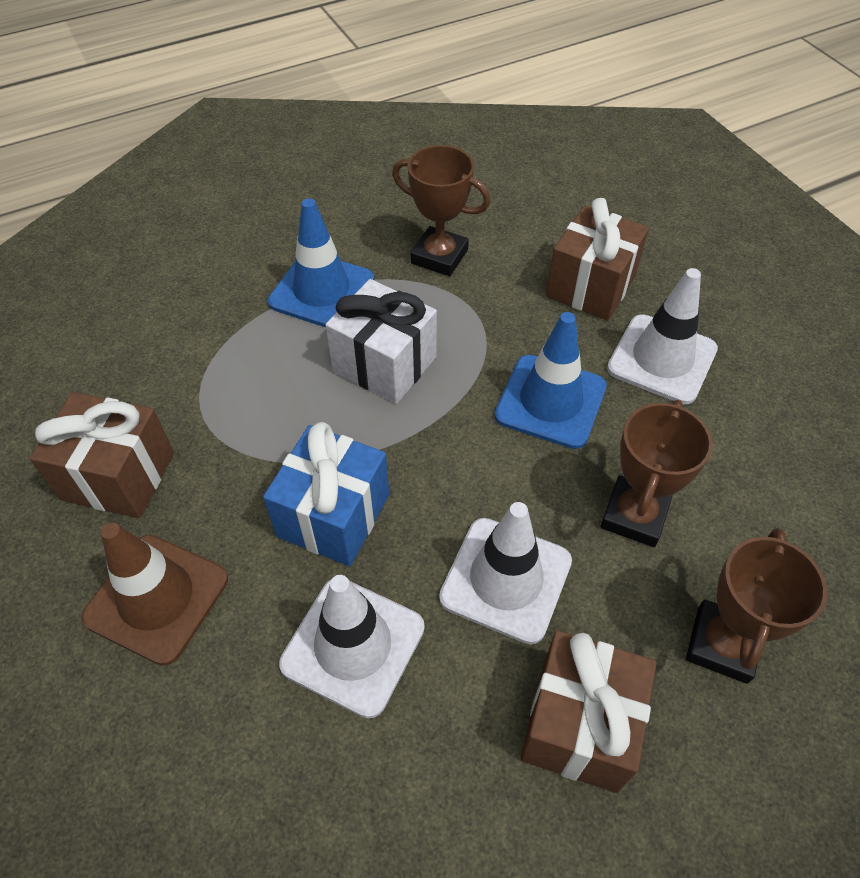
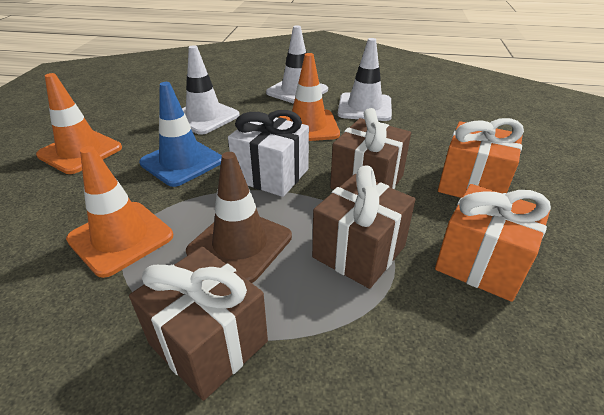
blue gift: 1 -> 0
blue traffic cone: 2 -> 1
brown trophy: 3 -> 0
orange gift: 0 -> 2
orange traffic cone: 0 -> 3

